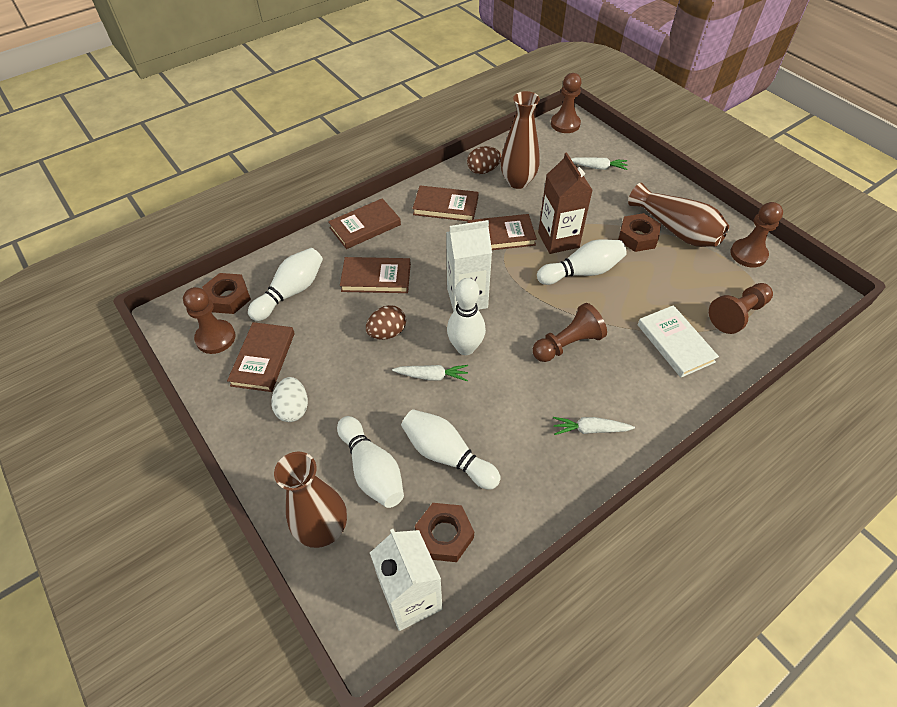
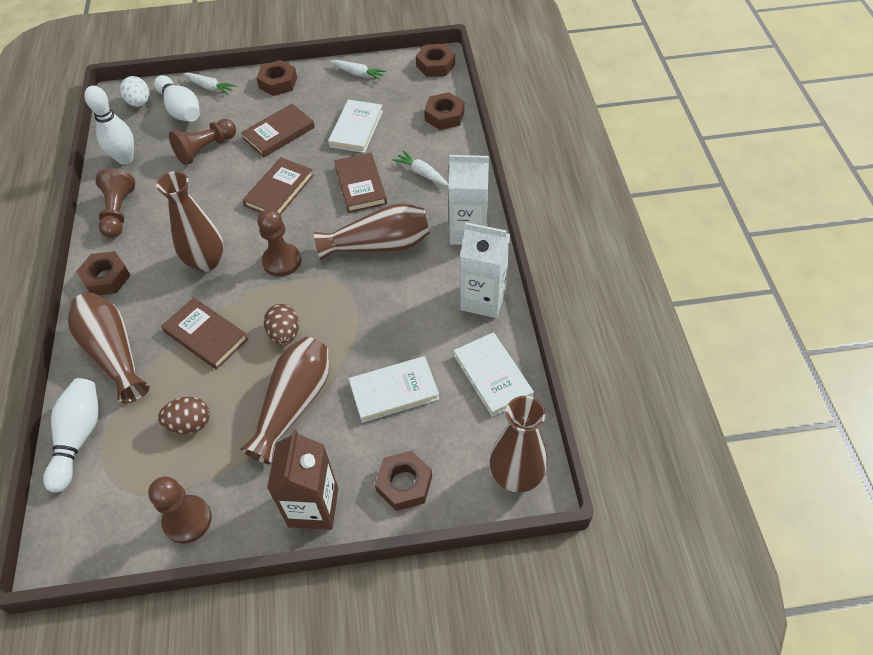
brown book: 5 -> 4
brown nut: 3 -> 5
brown pawn: 5 -> 4
brown vase: 3 -> 5
white book: 1 -> 3
white bowling pin: 5 -> 3

